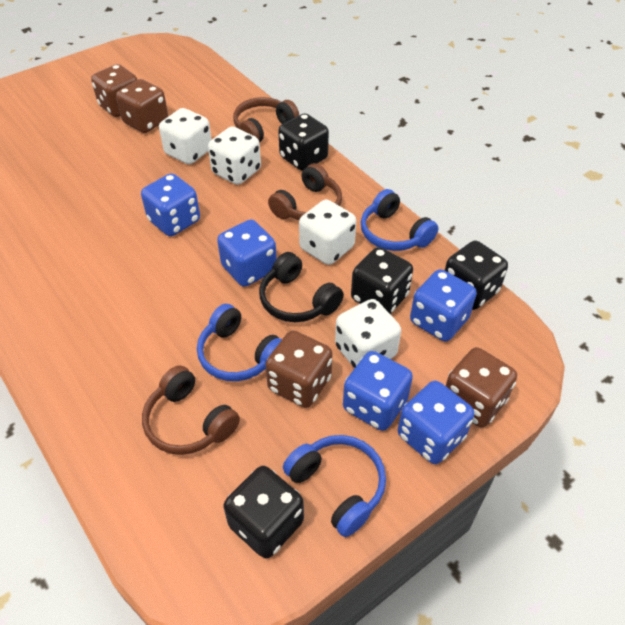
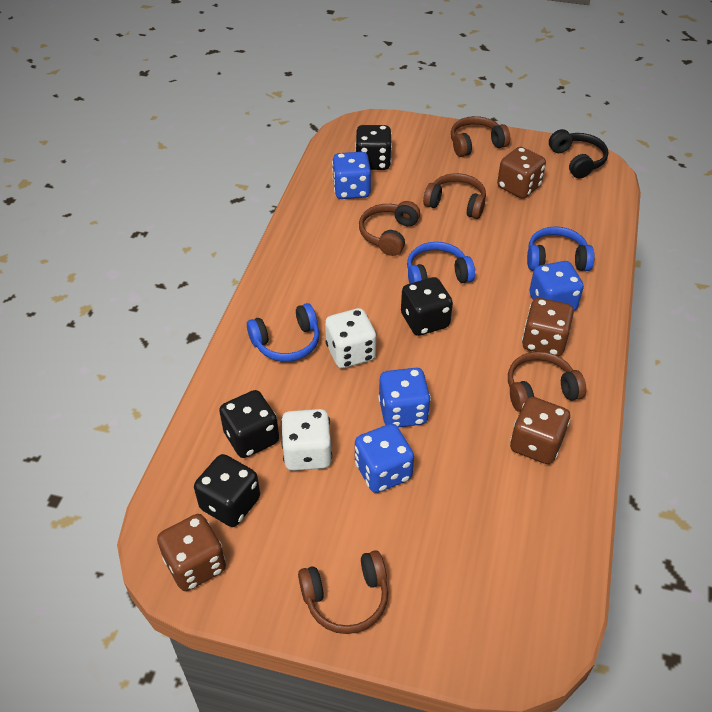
blue dice: 5 -> 4
brown headphones: 3 -> 5
white dice: 4 -> 2

